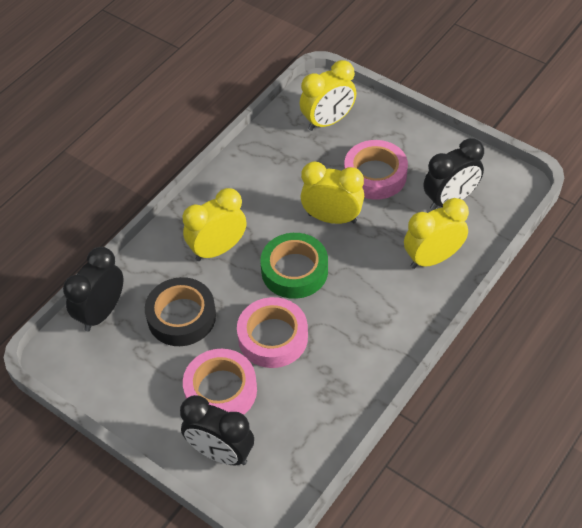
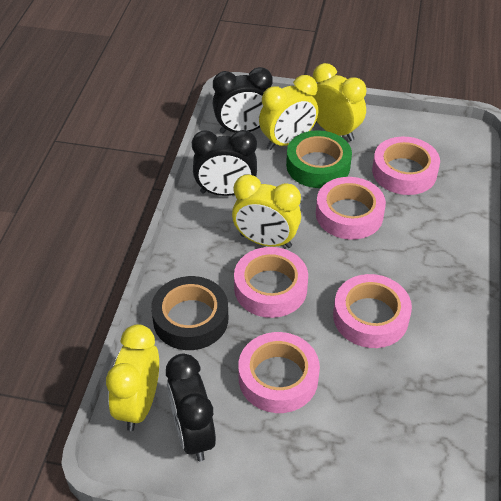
pink tape: 3 -> 5

